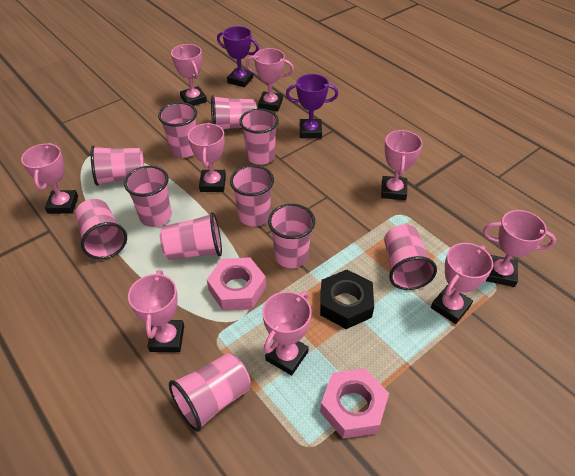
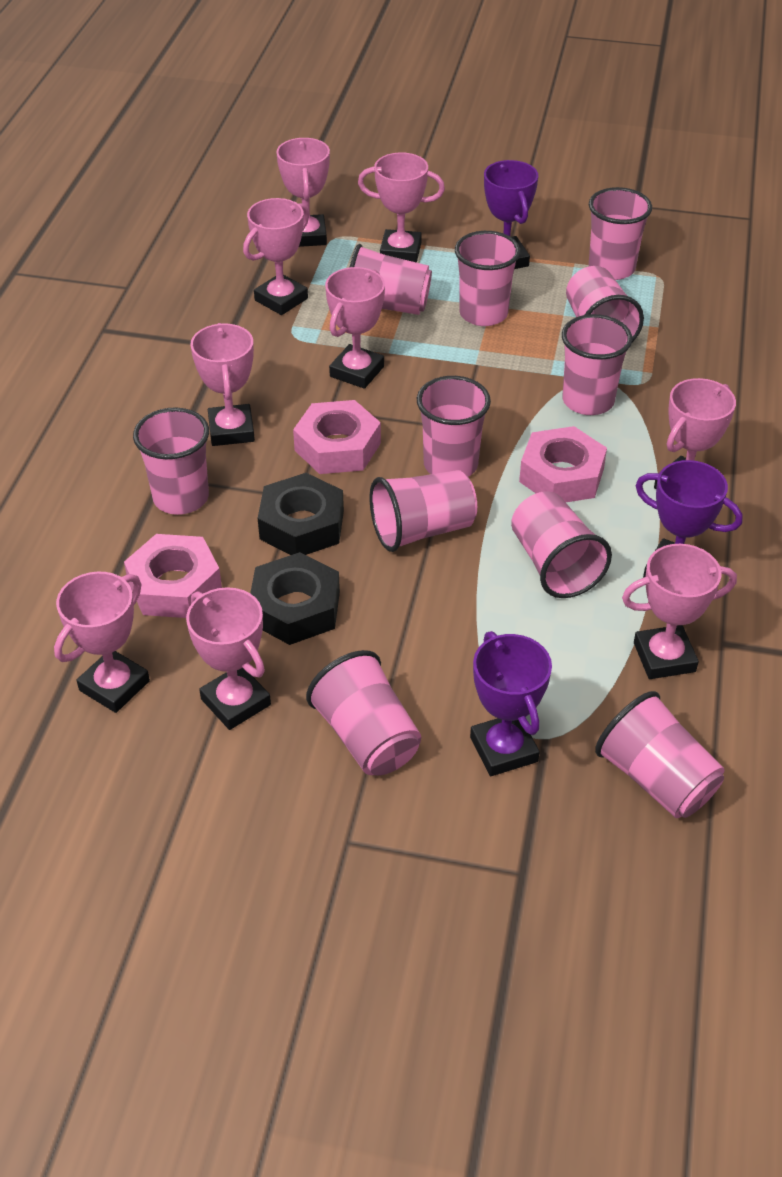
black nut: 1 -> 2
pink nut: 2 -> 3
purple trophy: 2 -> 3

